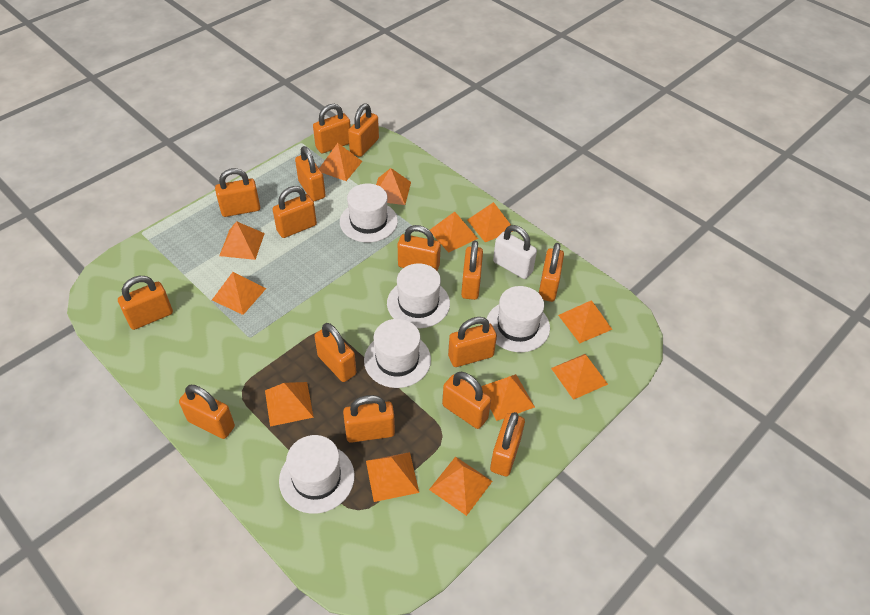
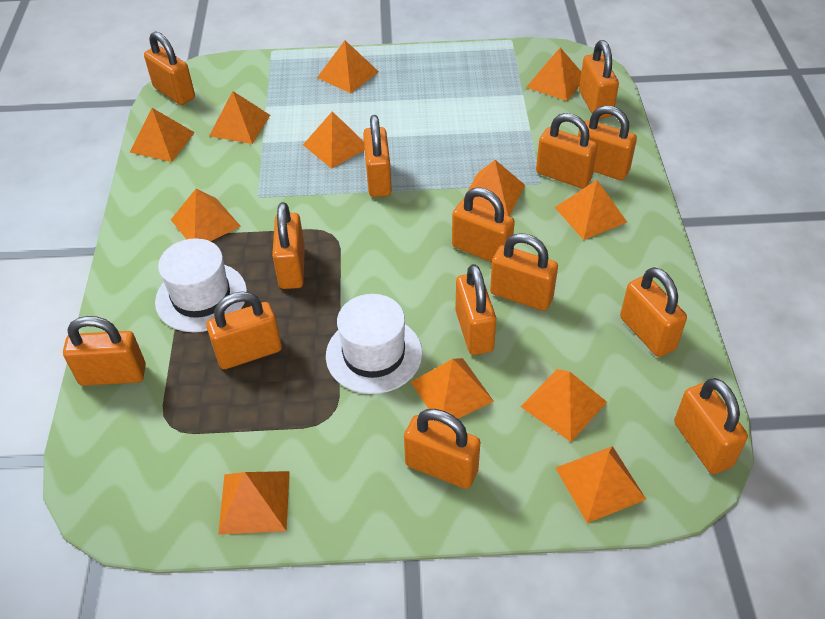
orange padlock: 15 -> 14
white hat: 5 -> 2
white padlock: 1 -> 0

